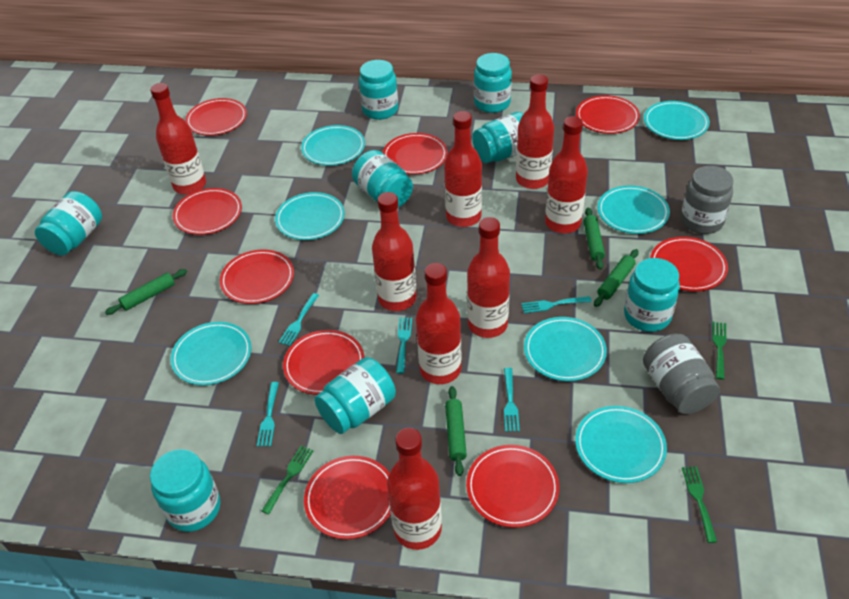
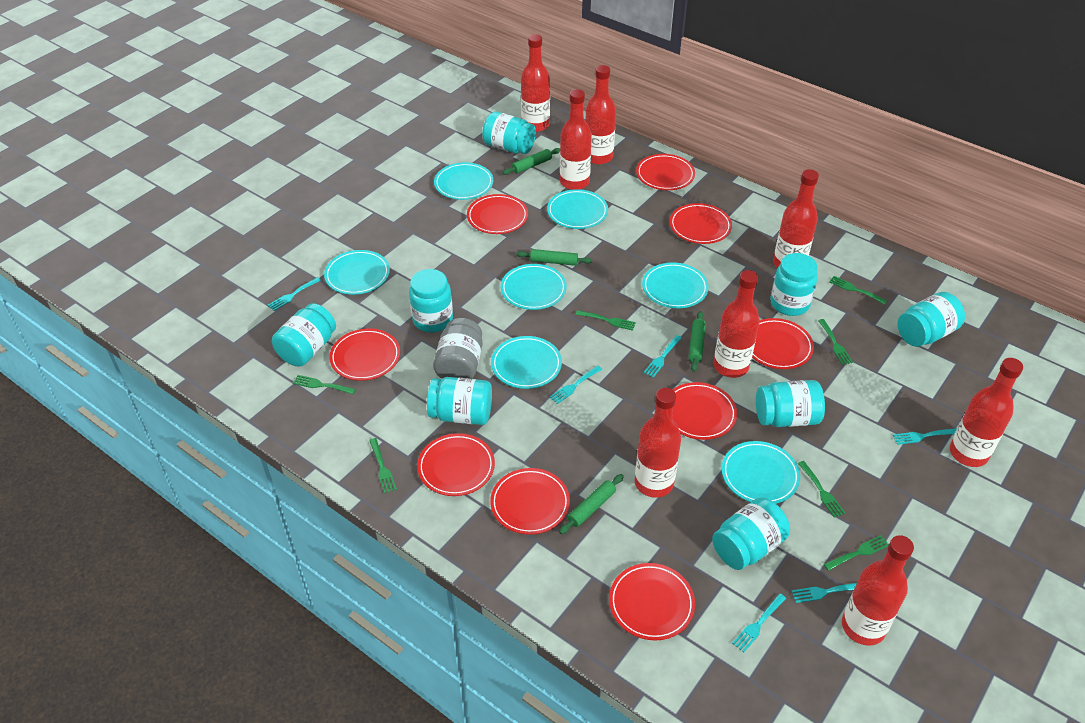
green fork: 3 -> 7
grey jar: 2 -> 1
turquoise fork: 5 -> 6

